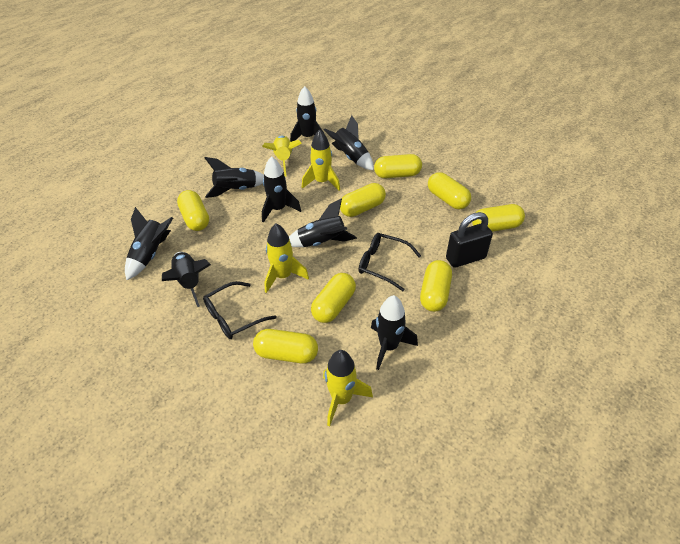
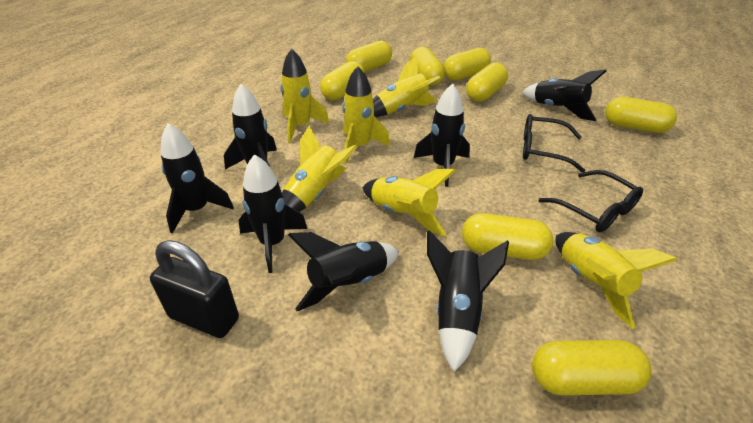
black rocket: 8 -> 7
yellow rocket: 4 -> 6

